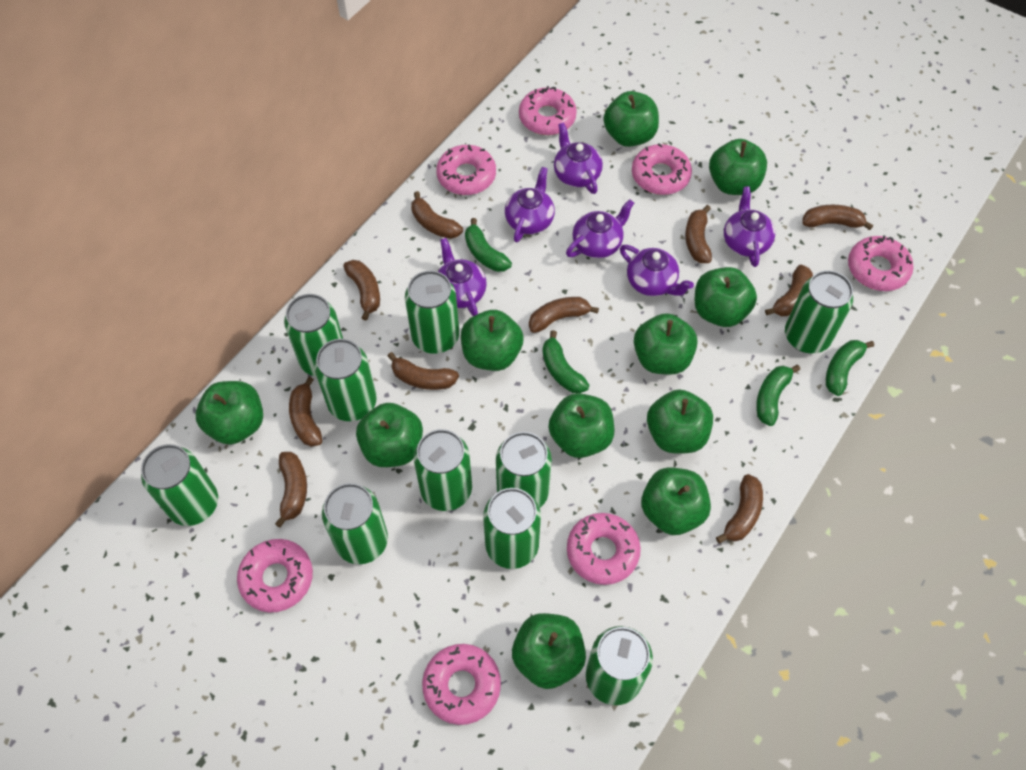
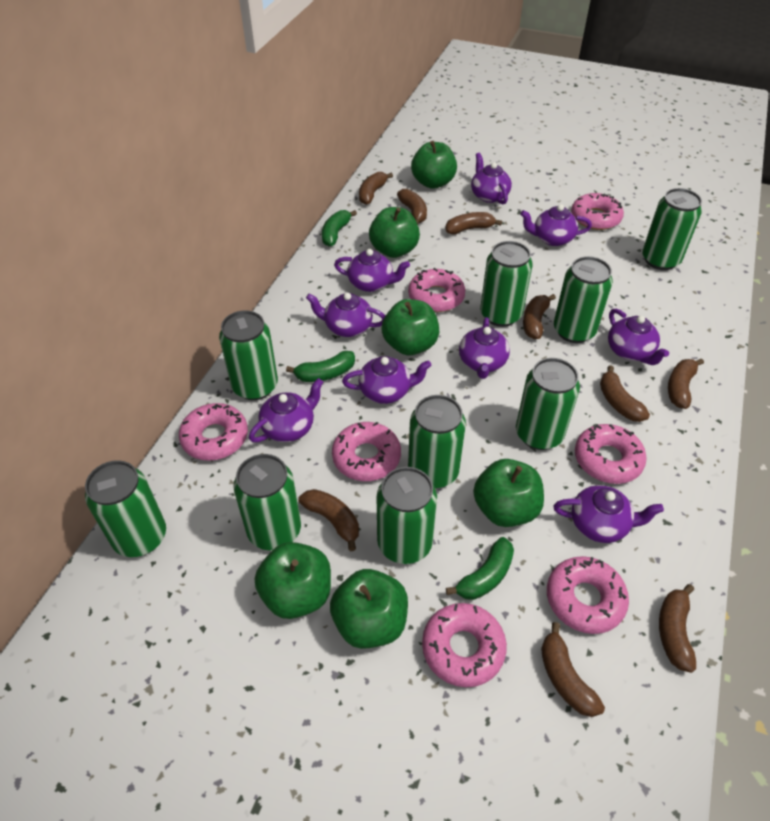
brown banana: 10 -> 9
green apple: 11 -> 6
green banana: 4 -> 3
green can: 10 -> 9
purple teapot: 6 -> 9

